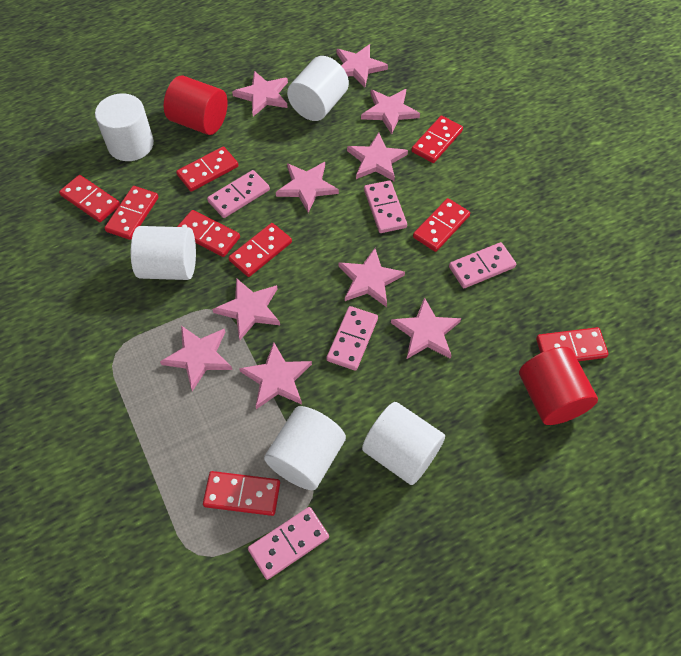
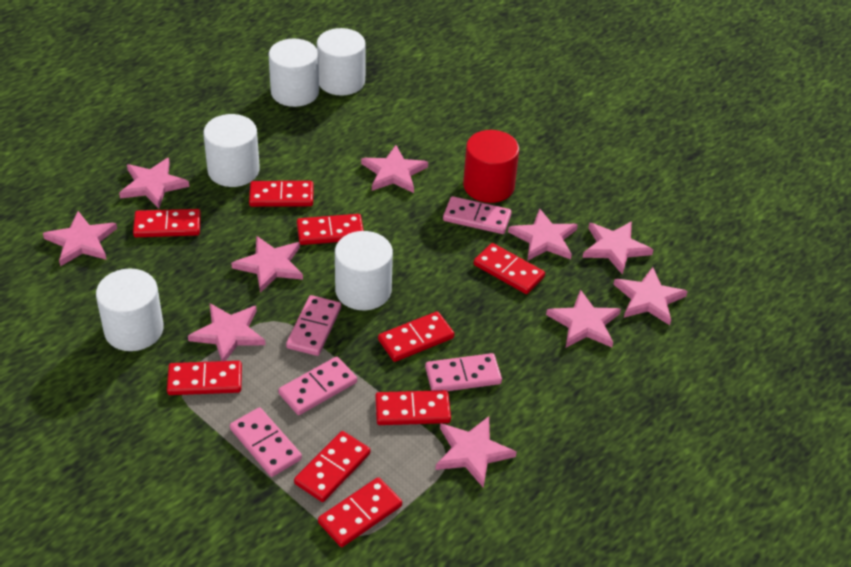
red cylinder: 2 -> 1

